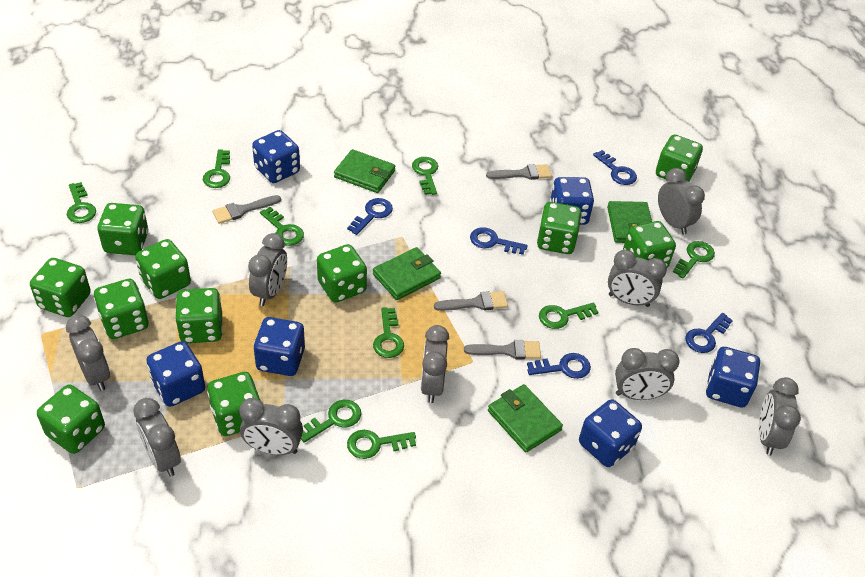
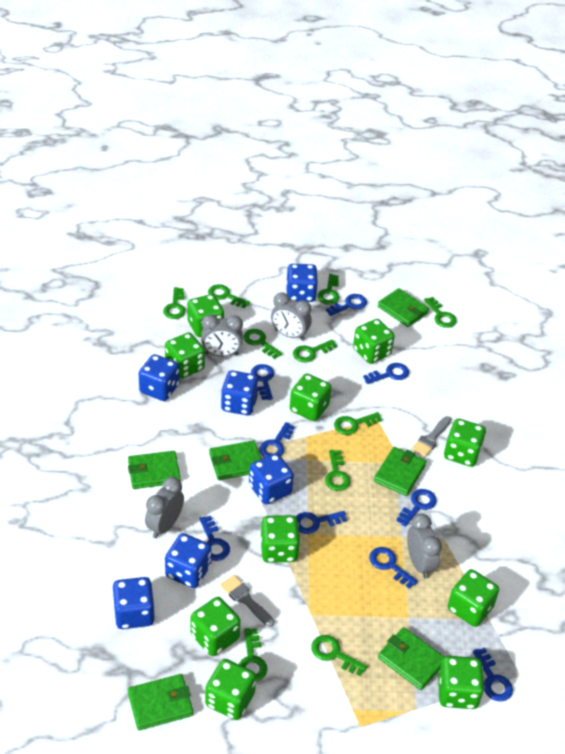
blue key: 5 -> 9
green dice: 11 -> 10
green key: 9 -> 10
green wallet: 4 -> 6
grey brush: 4 -> 2
grey clock: 9 -> 4

